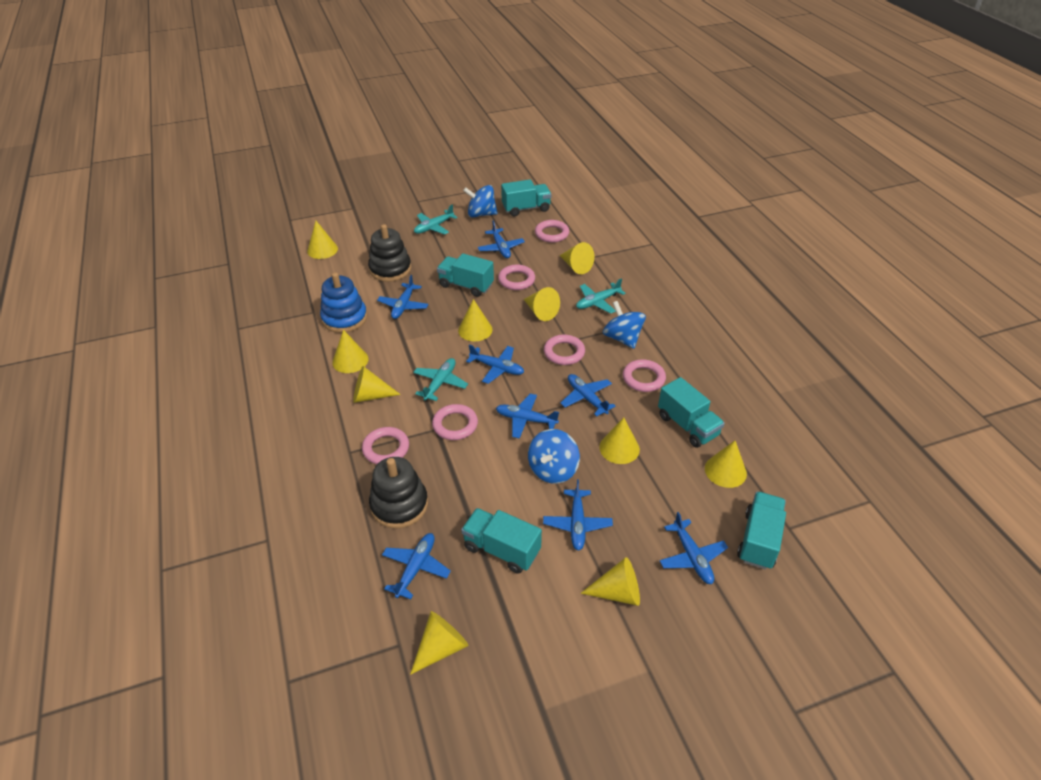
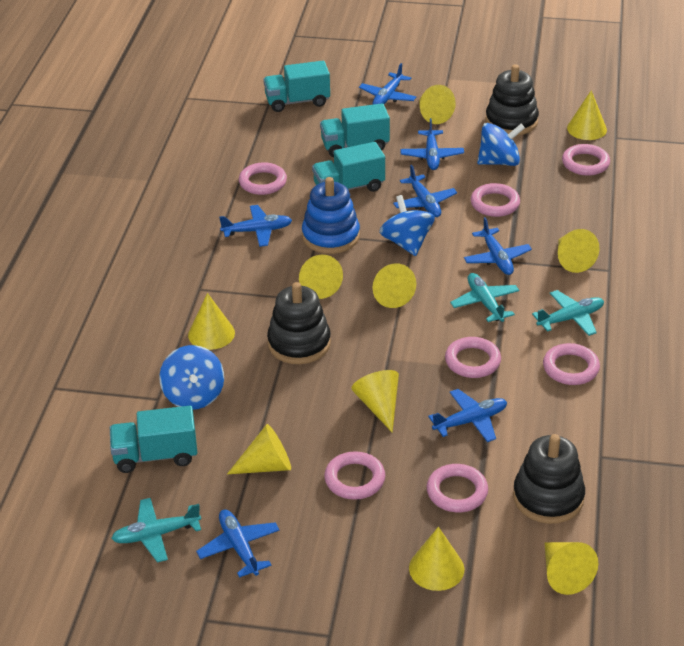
black stacking toy: 2 -> 3
blue plane: 8 -> 7
pink ring: 6 -> 7
turquoise truck: 5 -> 4

